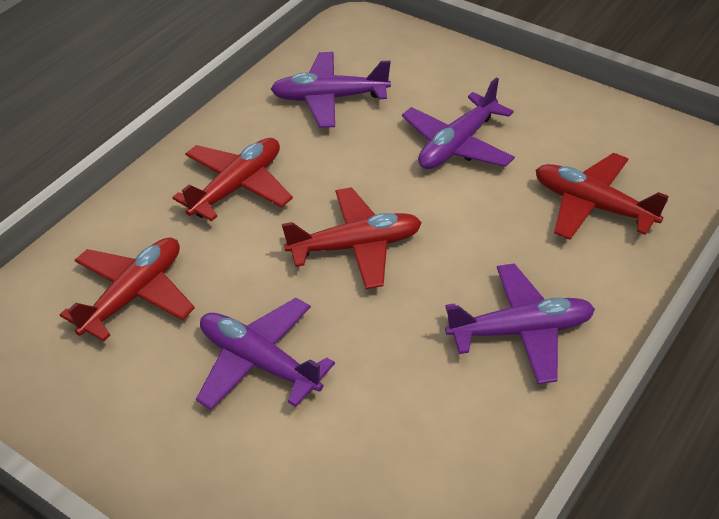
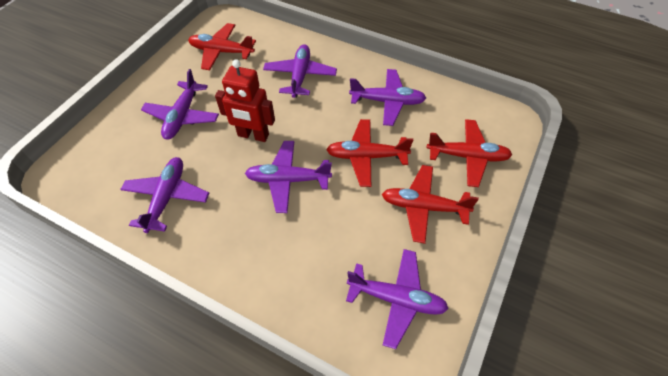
purple plane: 4 -> 6
red robot: 0 -> 1

